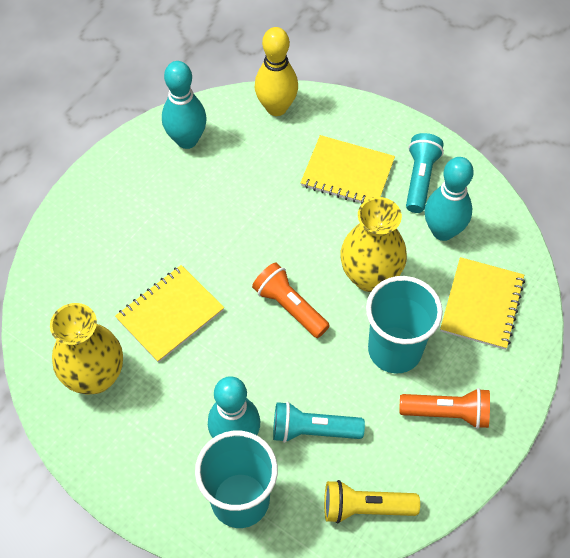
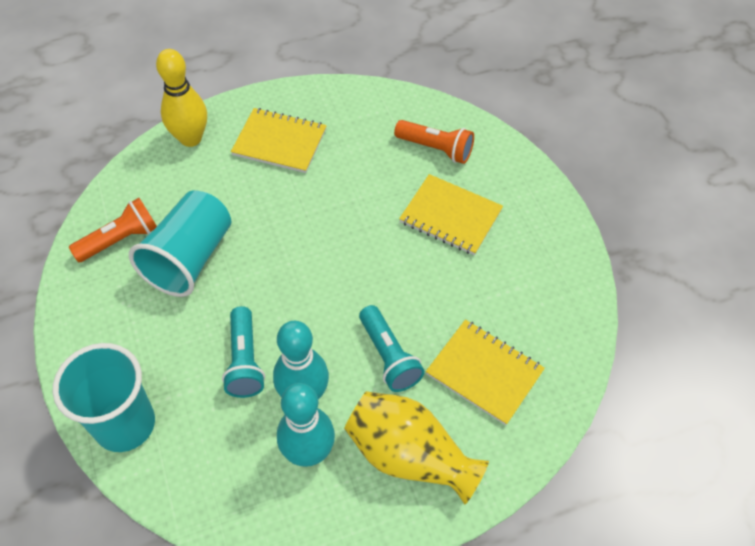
turquoise bowling pin: 3 -> 2
yellow flashlight: 1 -> 0
yellow vase: 2 -> 1

